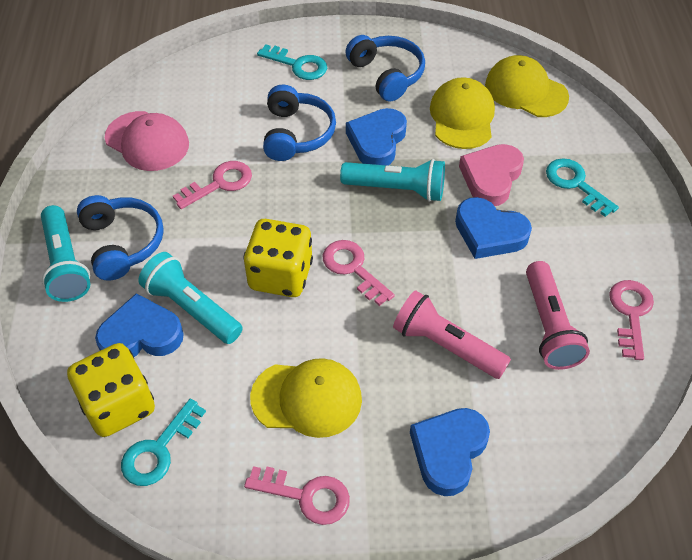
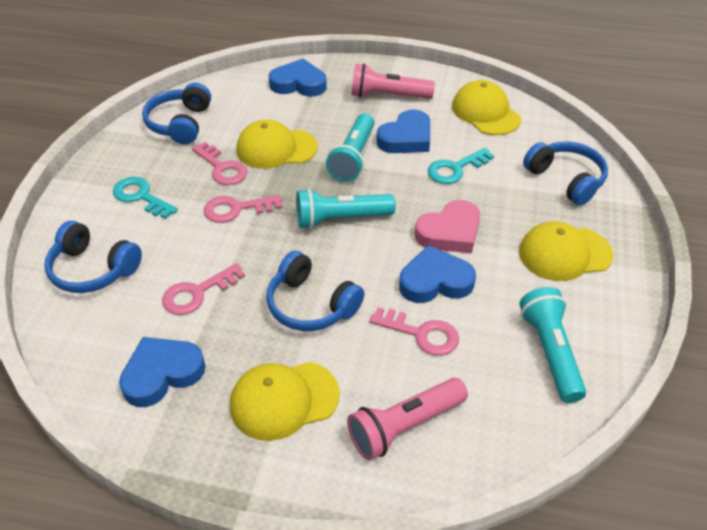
blue headphones: 3 -> 4
pink cap: 1 -> 0
turquoise key: 3 -> 2
yellow cap: 3 -> 4
yellow dice: 2 -> 0

